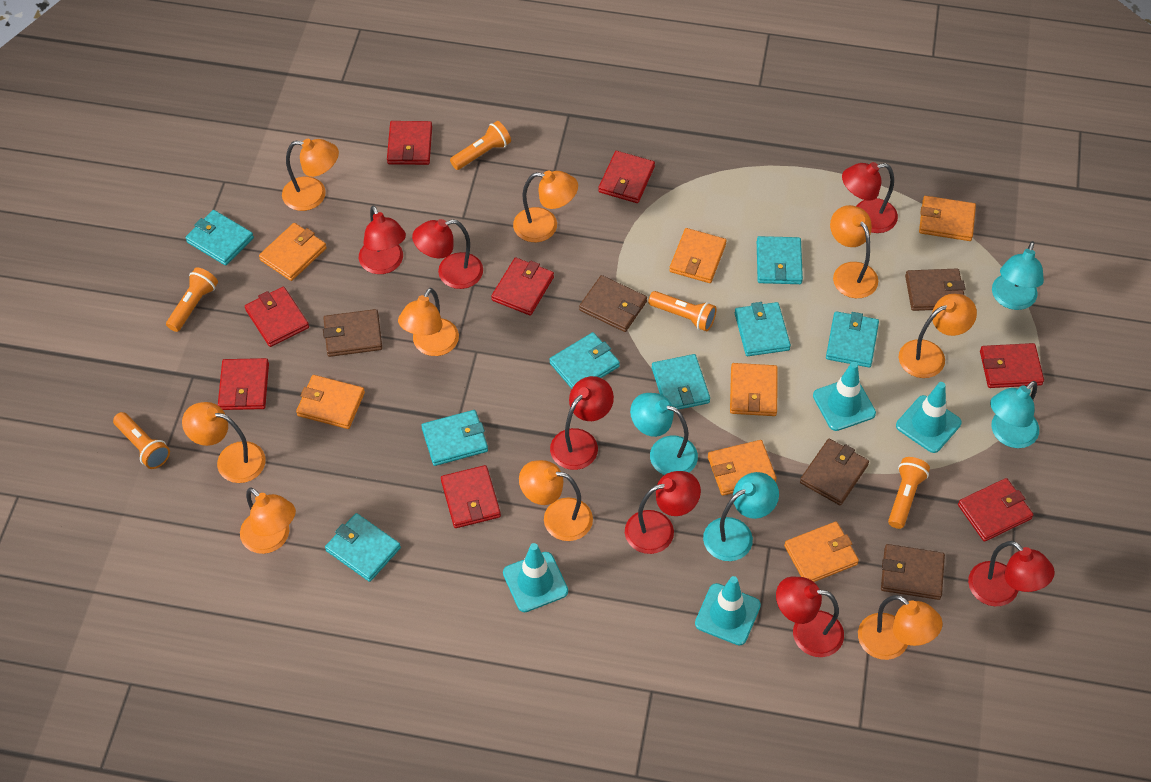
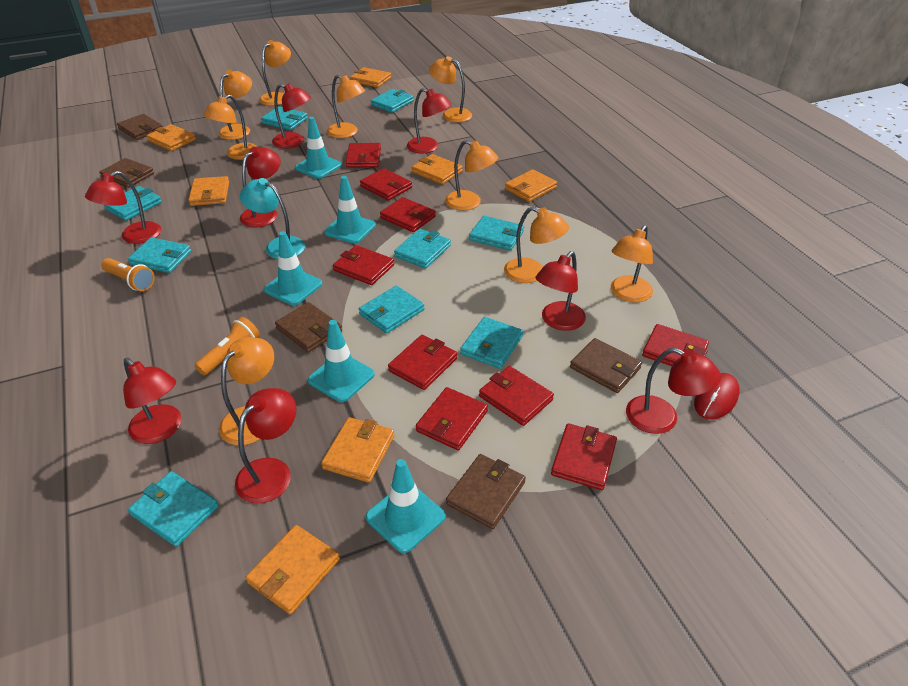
orange flashlight: 5 -> 2
red lamp: 7 -> 8
red mouse: 0 -> 1
red wallet: 8 -> 9
turquoise lamp: 4 -> 1
turquoise traffic cone: 4 -> 5
turquoise wallet: 8 -> 9

